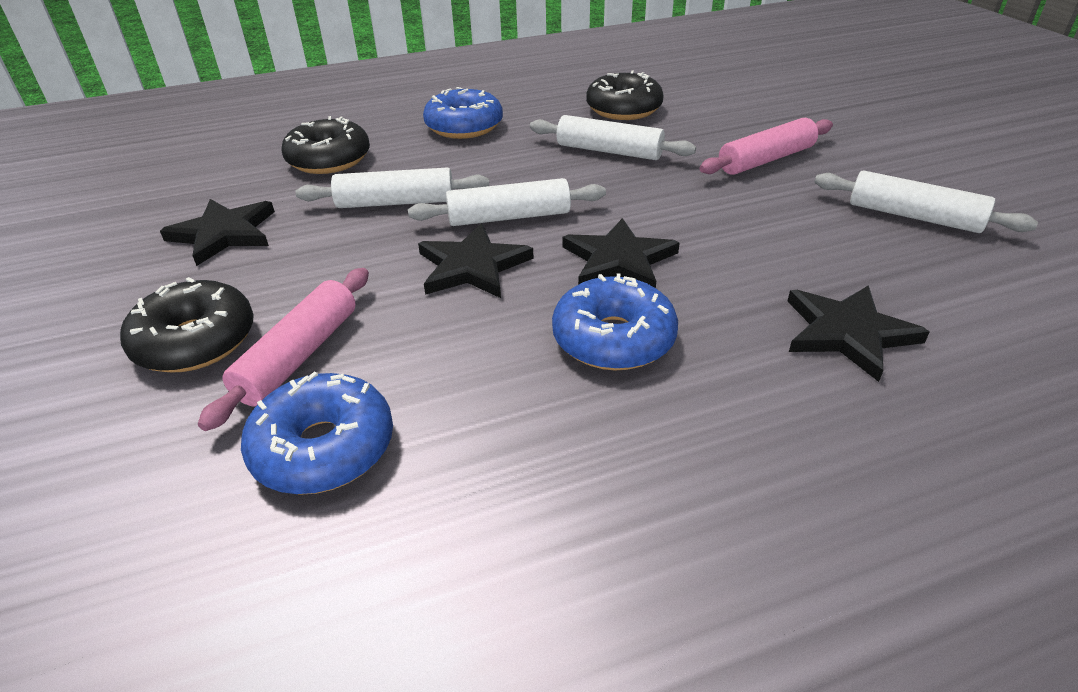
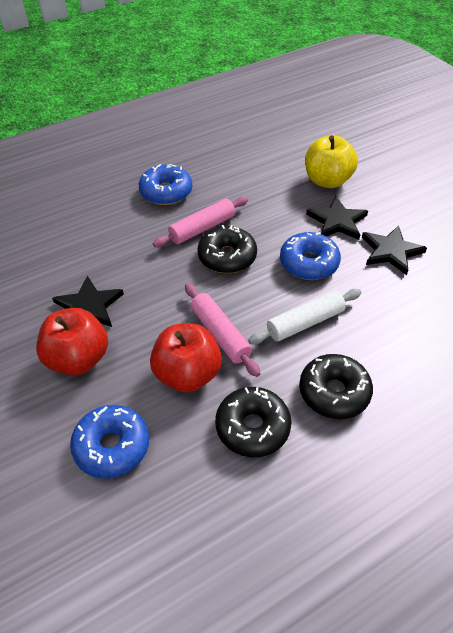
black star: 4 -> 3
red apple: 0 -> 2
white rolling pin: 4 -> 1
yellow apple: 0 -> 1

